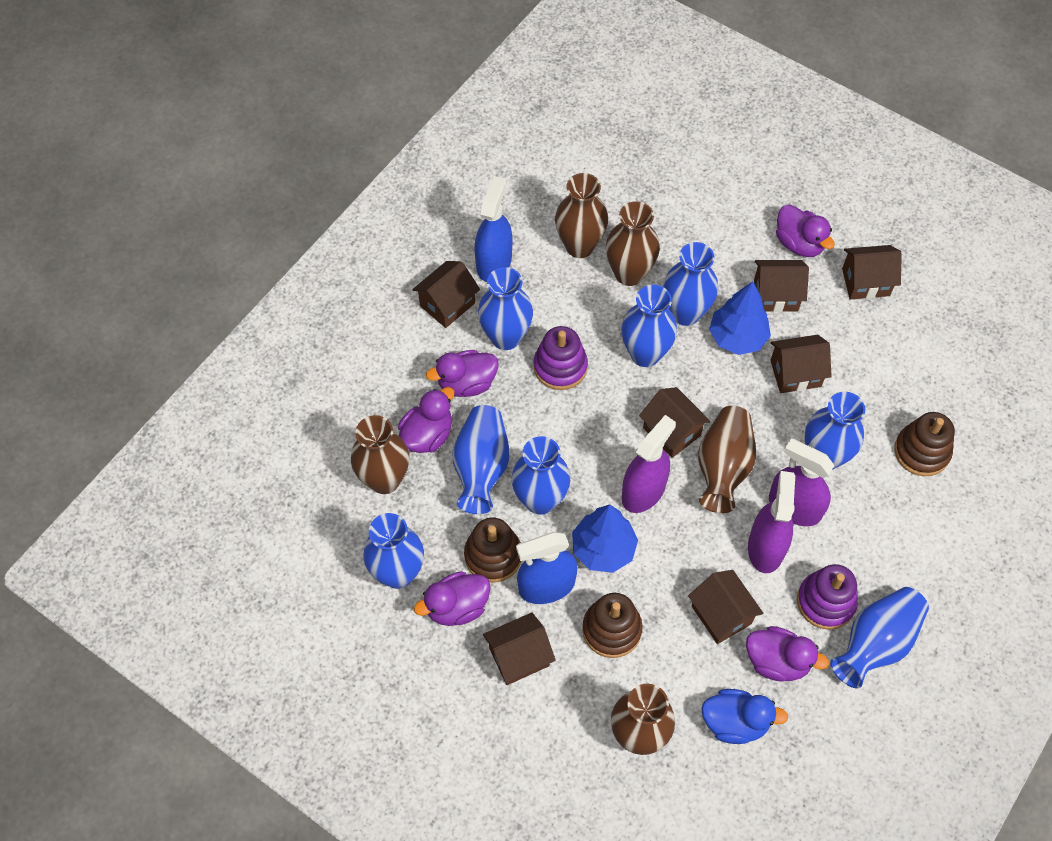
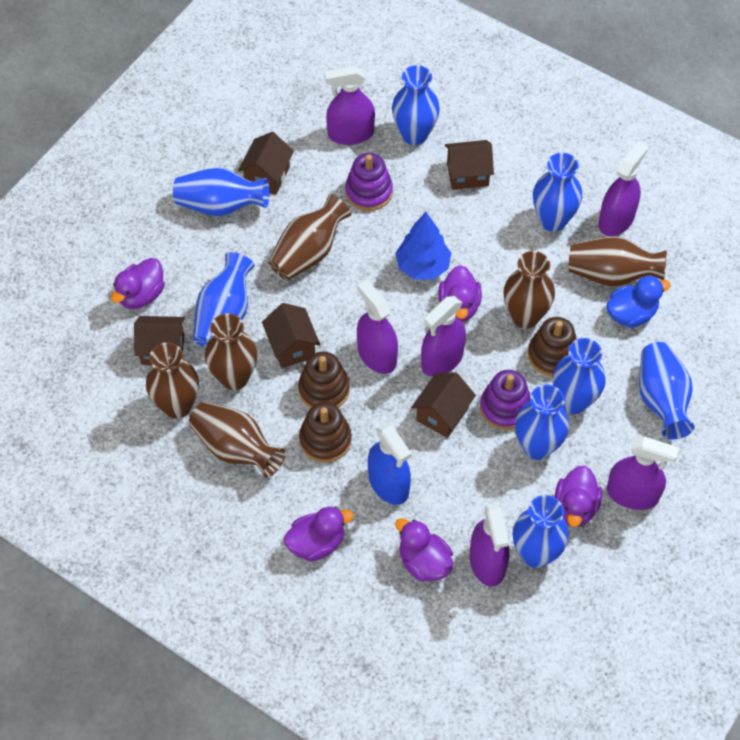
blue spray bottle: 2 -> 1
blue tree: 2 -> 1
brown house: 7 -> 5
brown vase: 5 -> 6
purple spray bottle: 3 -> 6

